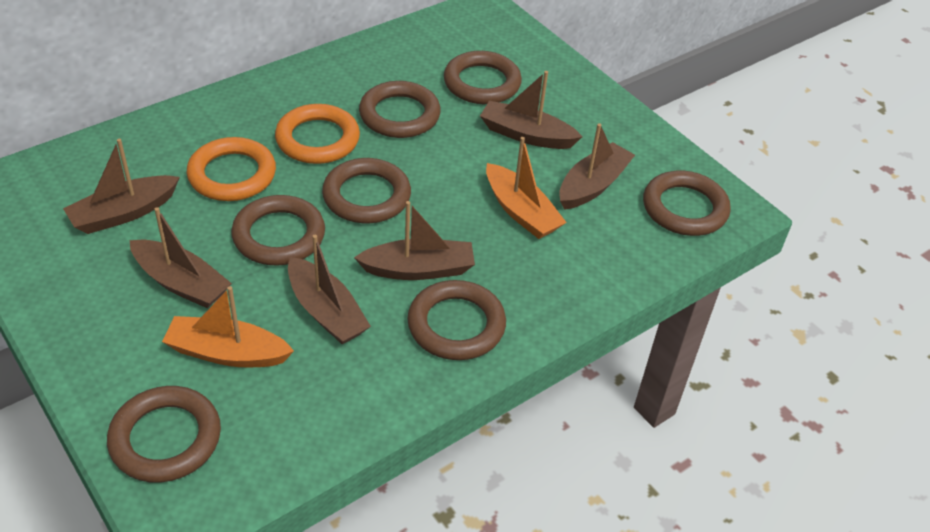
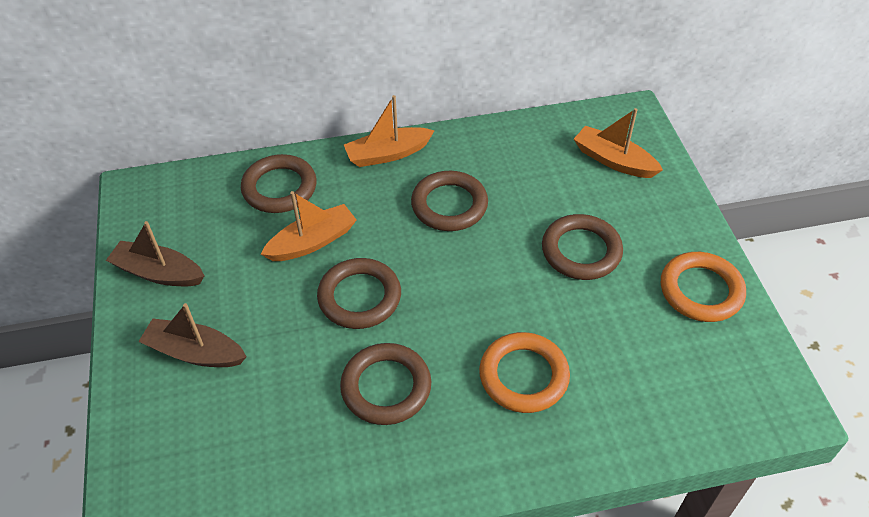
brown boat: 6 -> 2
brown ring: 7 -> 5
orange boat: 2 -> 3

